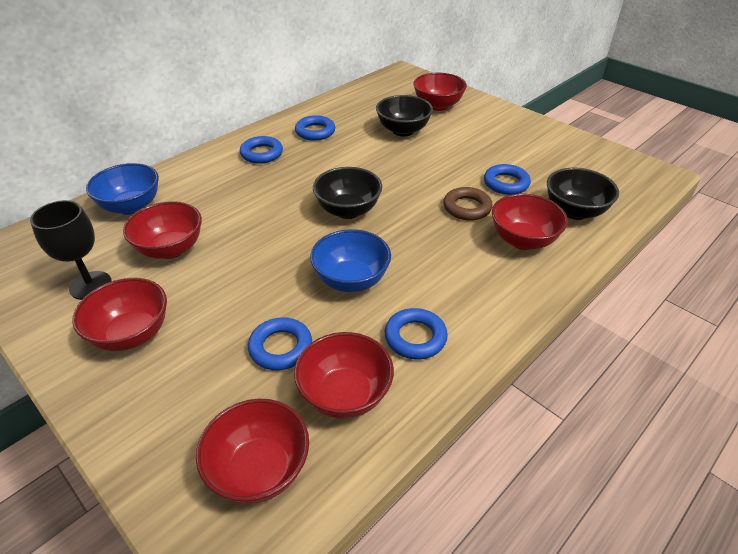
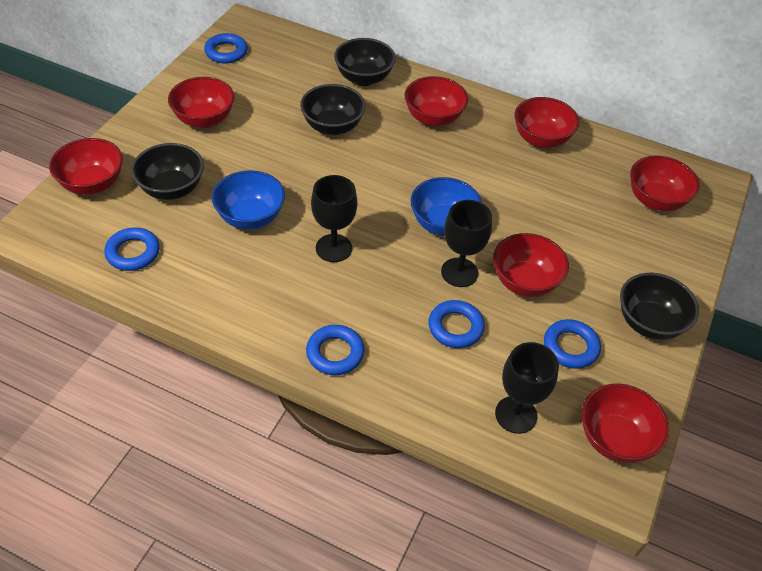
black bowl: 3 -> 4
black goblet: 1 -> 3
brown ring: 1 -> 0
red bowl: 6 -> 7

